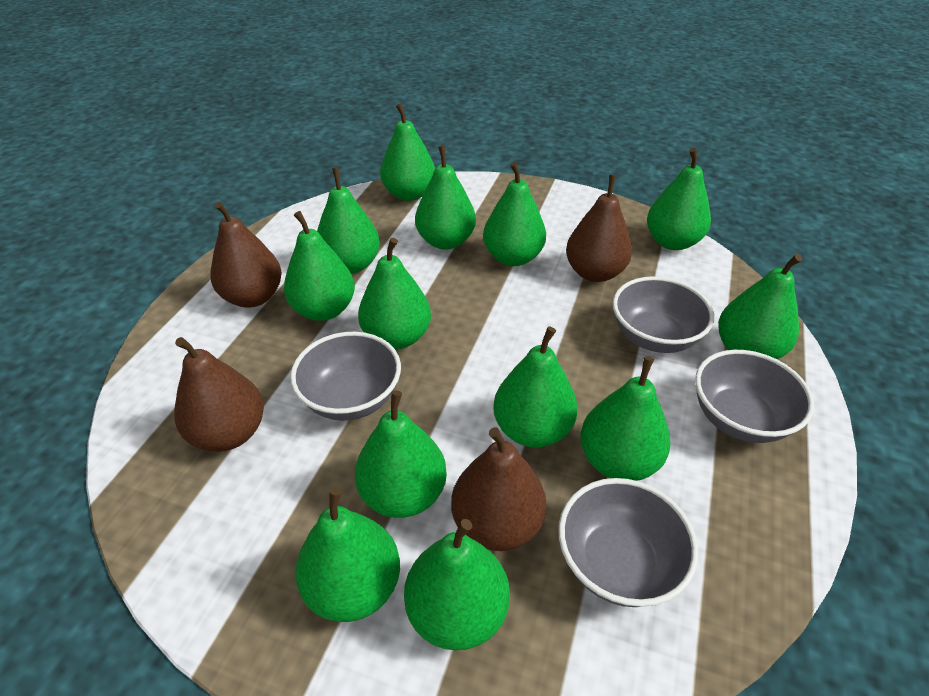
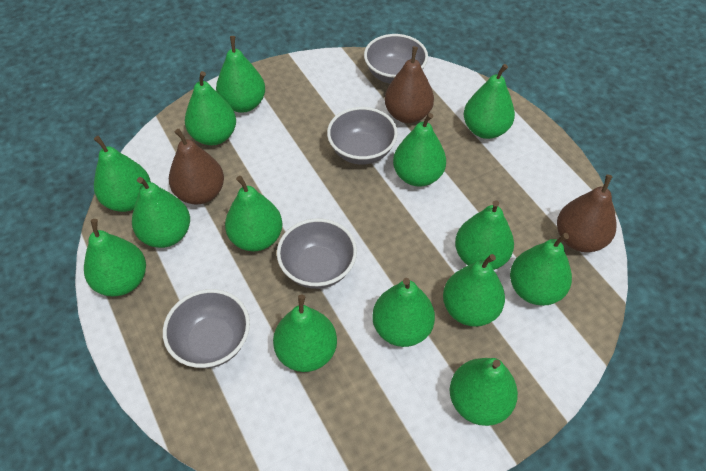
brown pear: 4 -> 3
green pear: 13 -> 14

